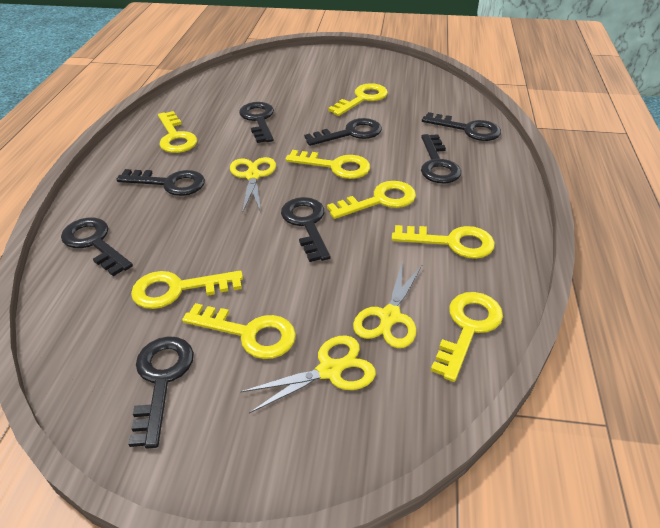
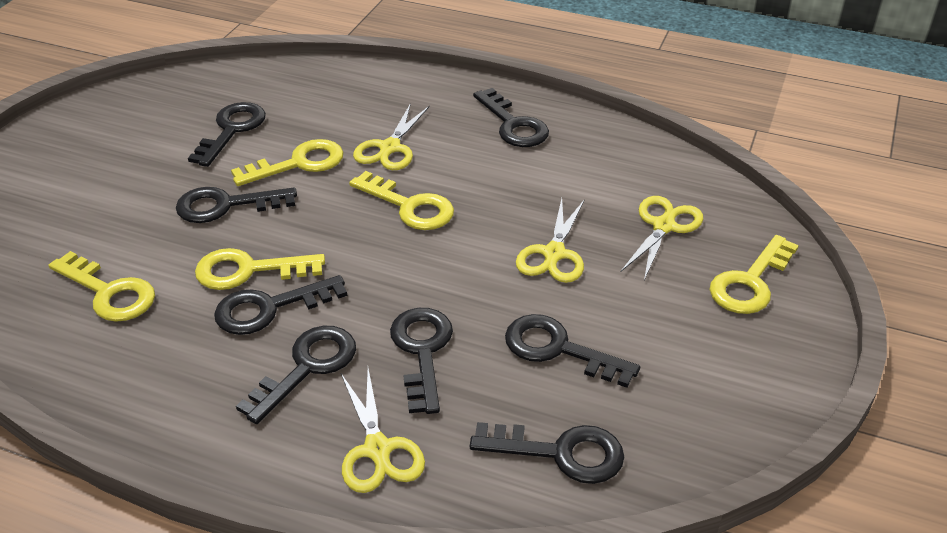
yellow key: 8 -> 5
yellow scissors: 3 -> 4

